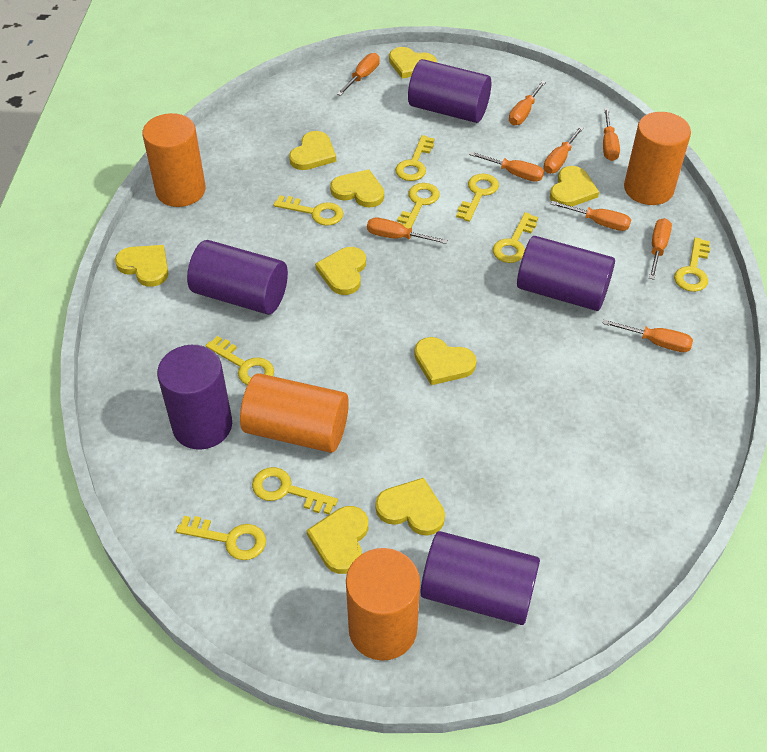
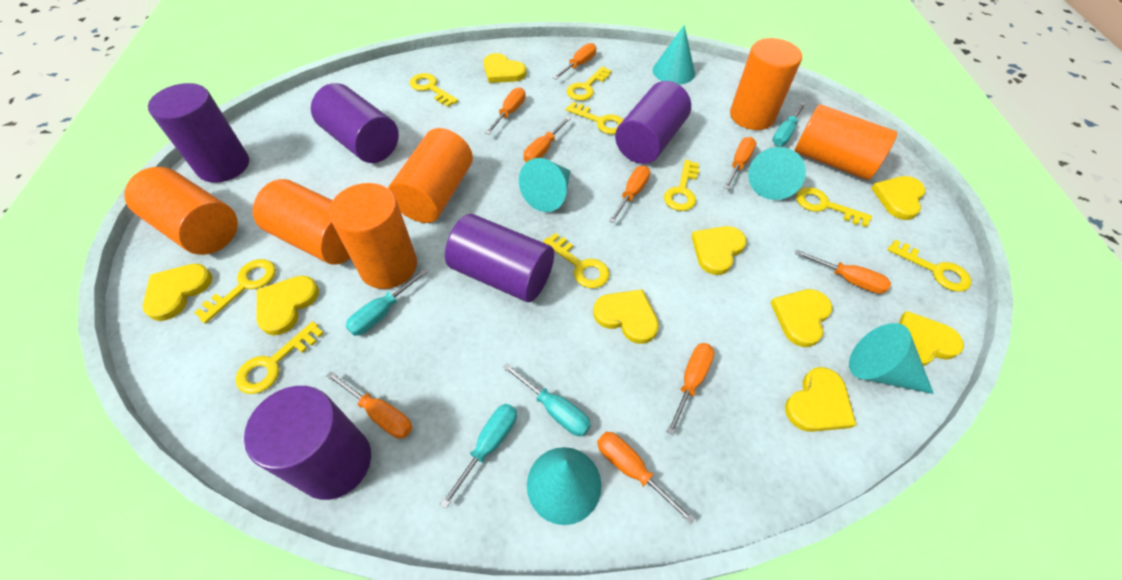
orange cylinder: 4 -> 6
turquoise cone: 0 -> 5
turquoise screwdriver: 0 -> 4

